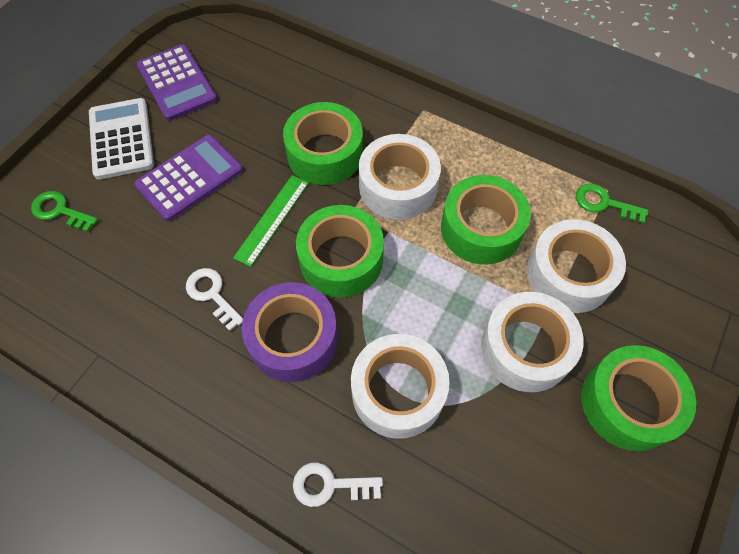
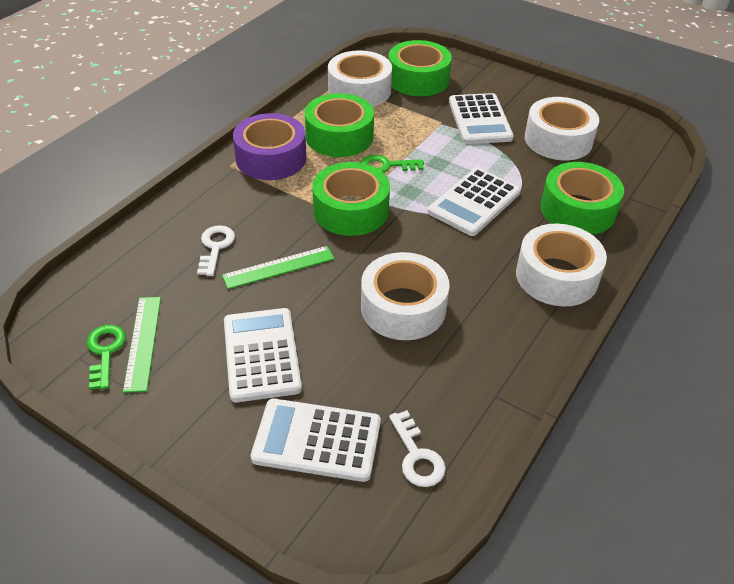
green ruler: 1 -> 2
purple calculator: 2 -> 0
white calculator: 1 -> 4

